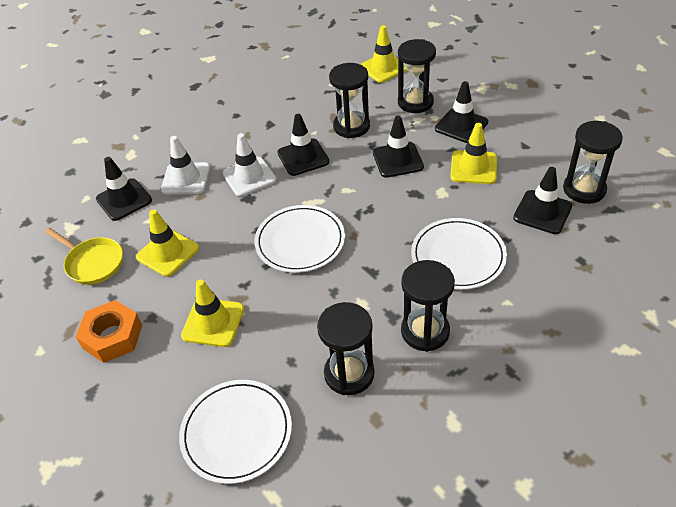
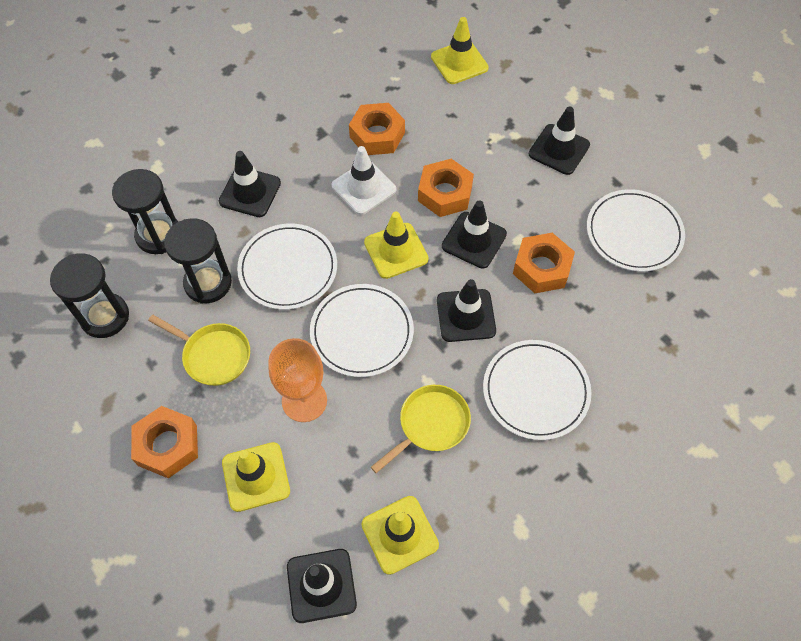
black hourglass: 5 -> 3
orange goblet: 0 -> 1
orange nut: 1 -> 4
white plate: 3 -> 4
white traffic cone: 2 -> 1
yellow pan: 1 -> 2

